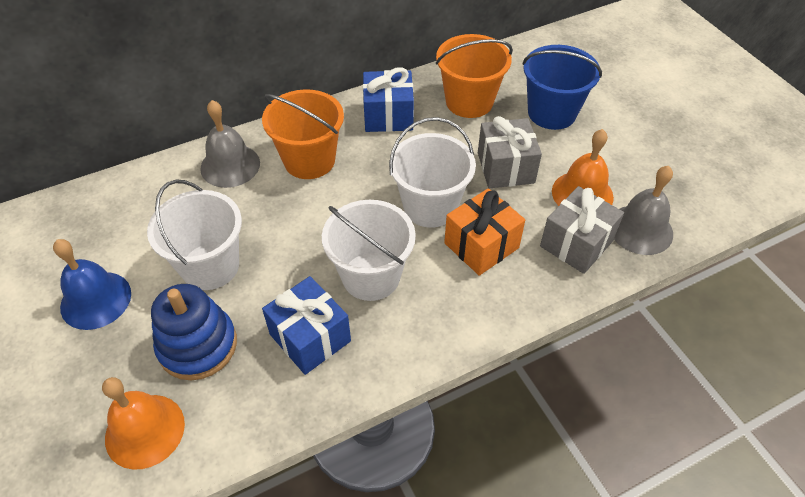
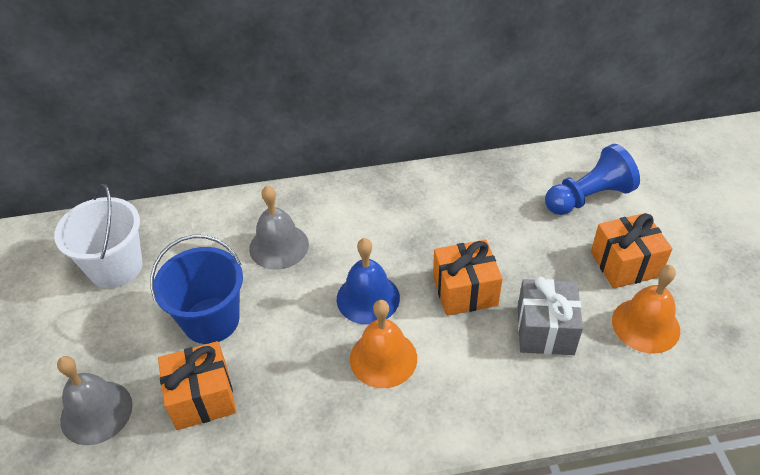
blue gift: 2 -> 0
blue pawn: 0 -> 1
blue stacking toy: 1 -> 0
grey gift: 2 -> 1
orange bucket: 2 -> 0
orange gift: 1 -> 3
white bucket: 3 -> 1

